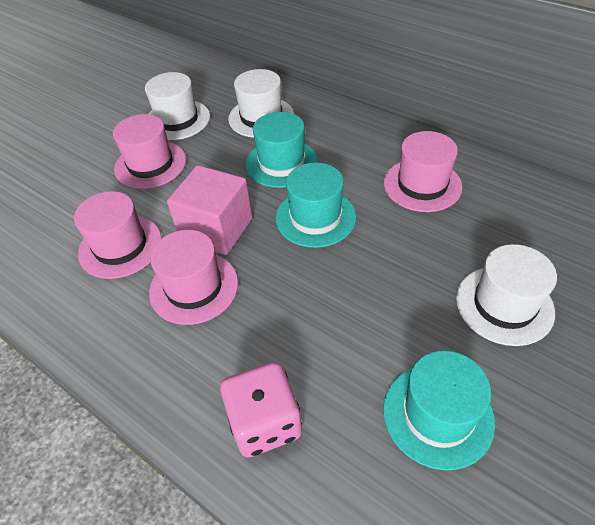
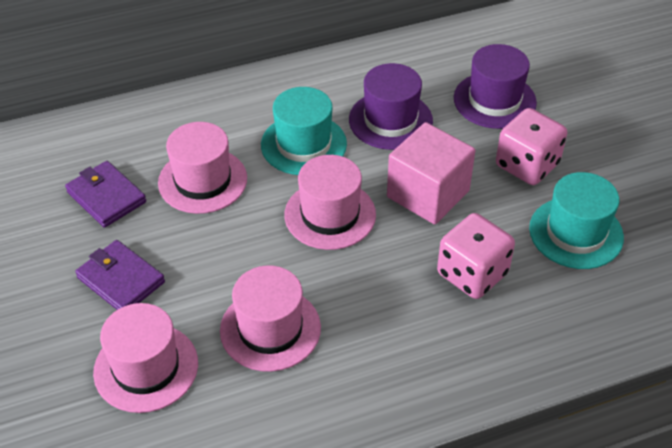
pink dice: 1 -> 2
purple hat: 0 -> 2
purple wallet: 0 -> 2
turquoise hat: 3 -> 2
white hat: 3 -> 0

